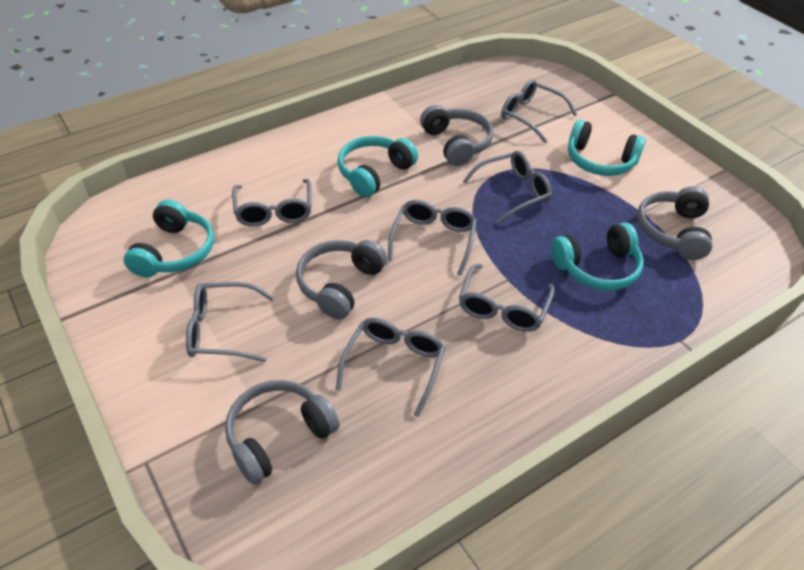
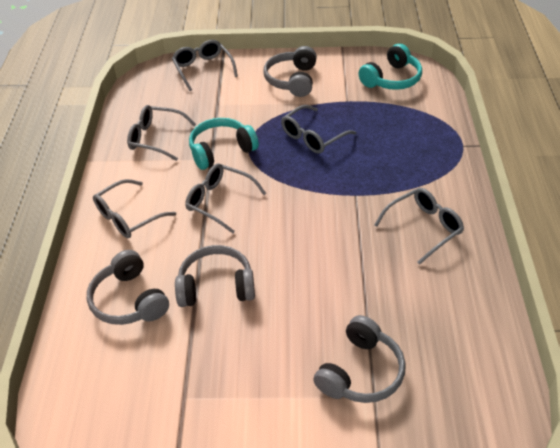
grey glasses: 7 -> 6
turquoise headphones: 4 -> 2

